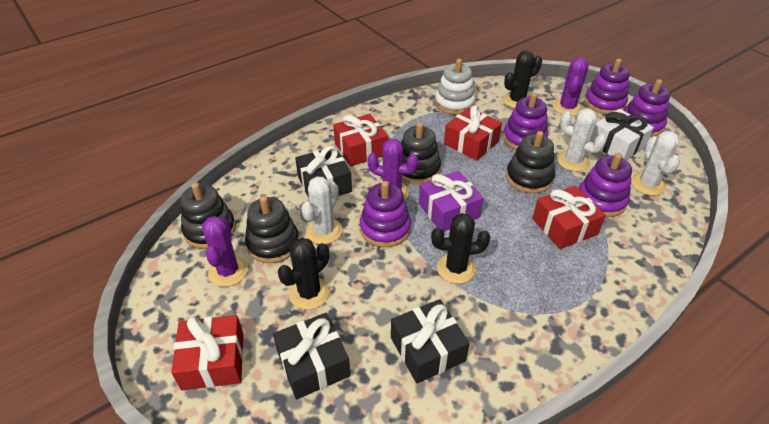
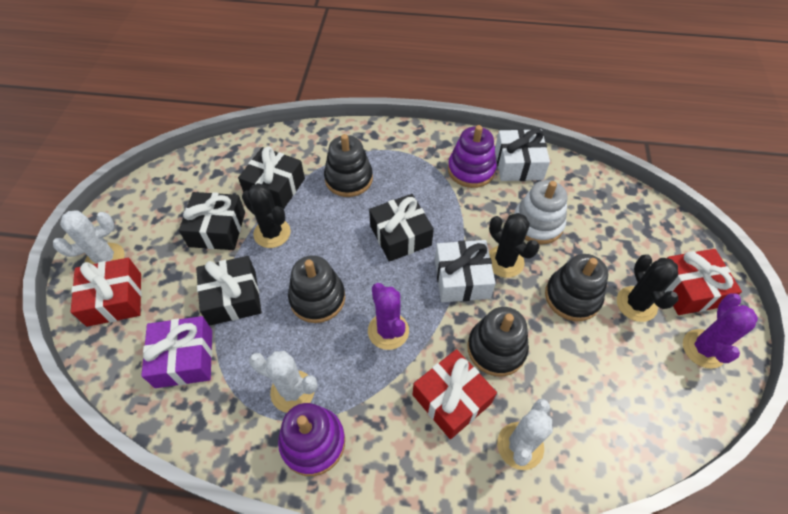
black gift: 3 -> 4
purple cactus: 3 -> 2
purple stacking toy: 5 -> 2
red gift: 4 -> 3
white gift: 1 -> 2

